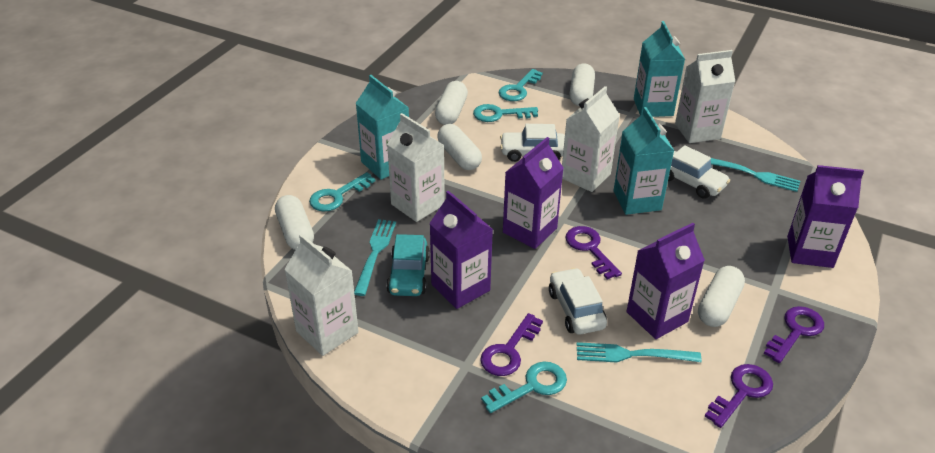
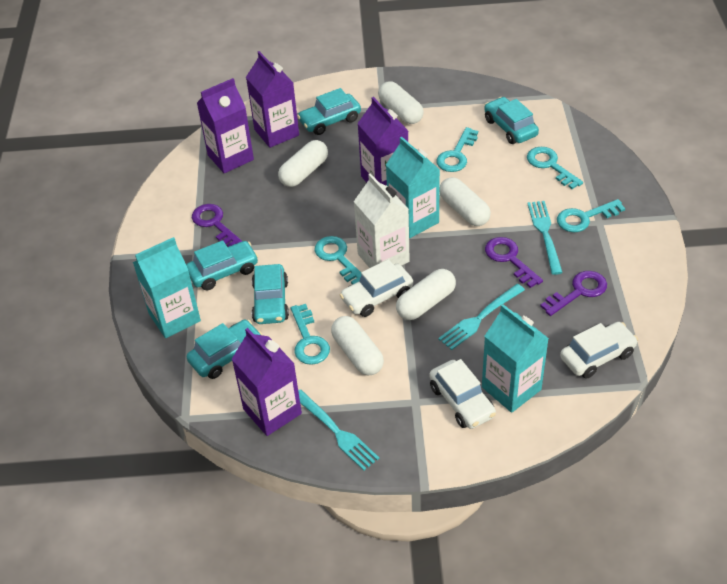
purple key: 4 -> 3
turquoise car: 1 -> 5
turquoise key: 4 -> 5
white carton: 4 -> 1

